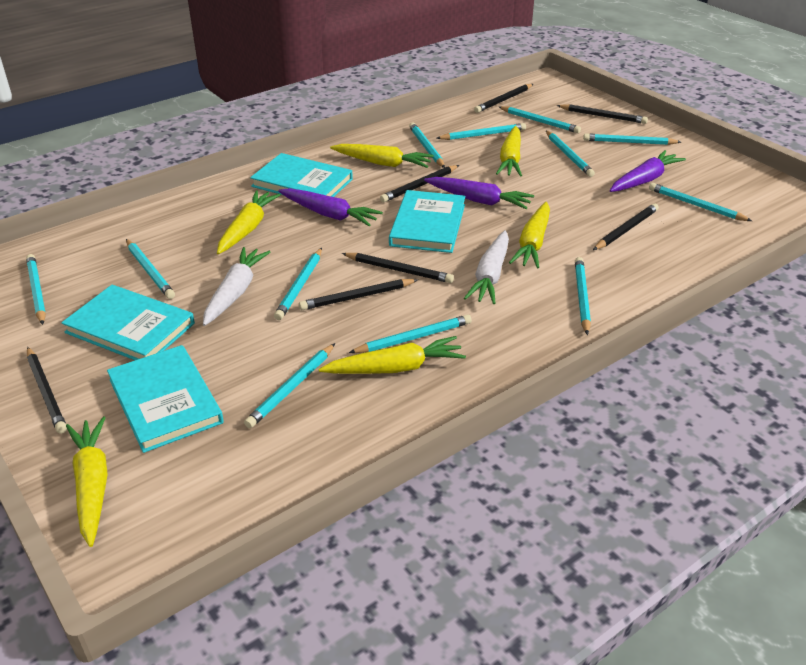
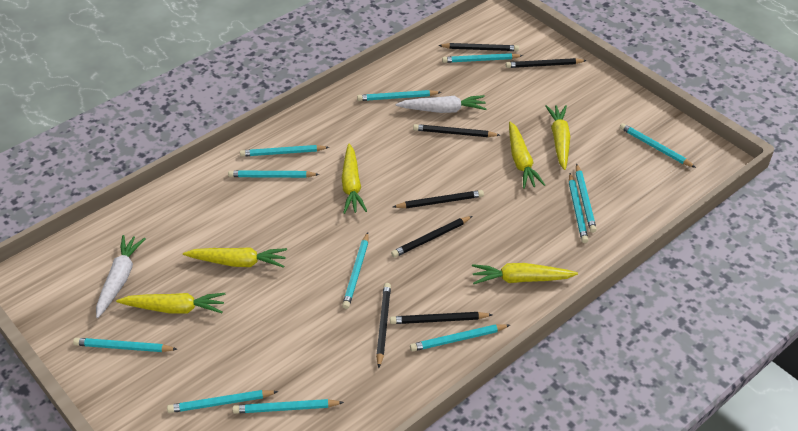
purple carrot: 3 -> 0
turquoise book: 4 -> 0

